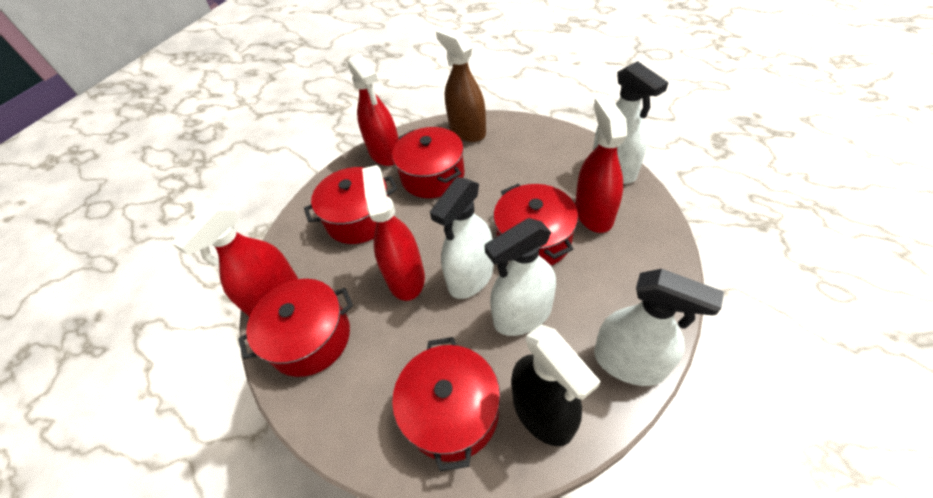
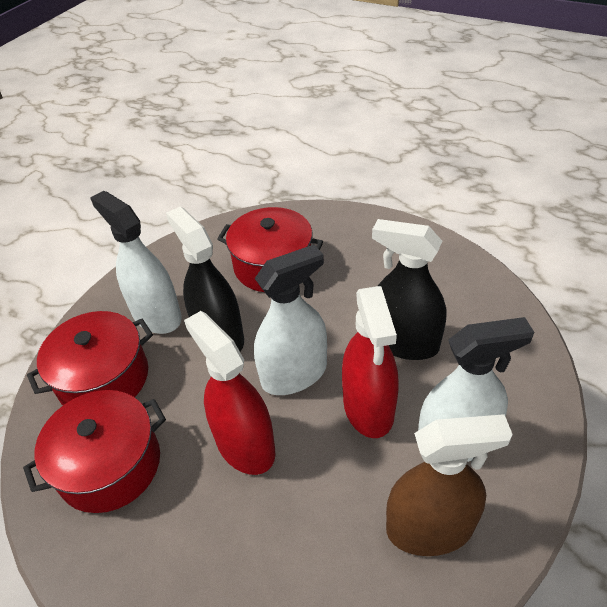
black spray bottle: 1 -> 2
red pot: 5 -> 3
red spray bottle: 4 -> 2
white spray bottle: 4 -> 3

